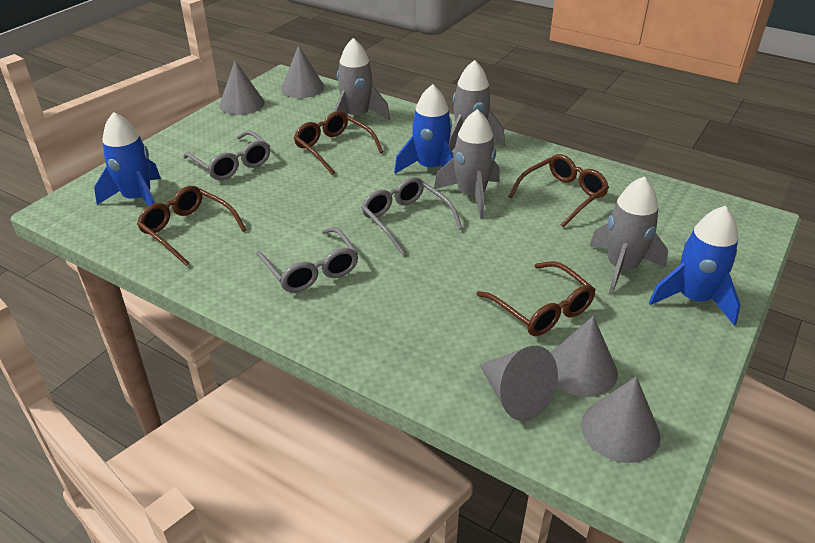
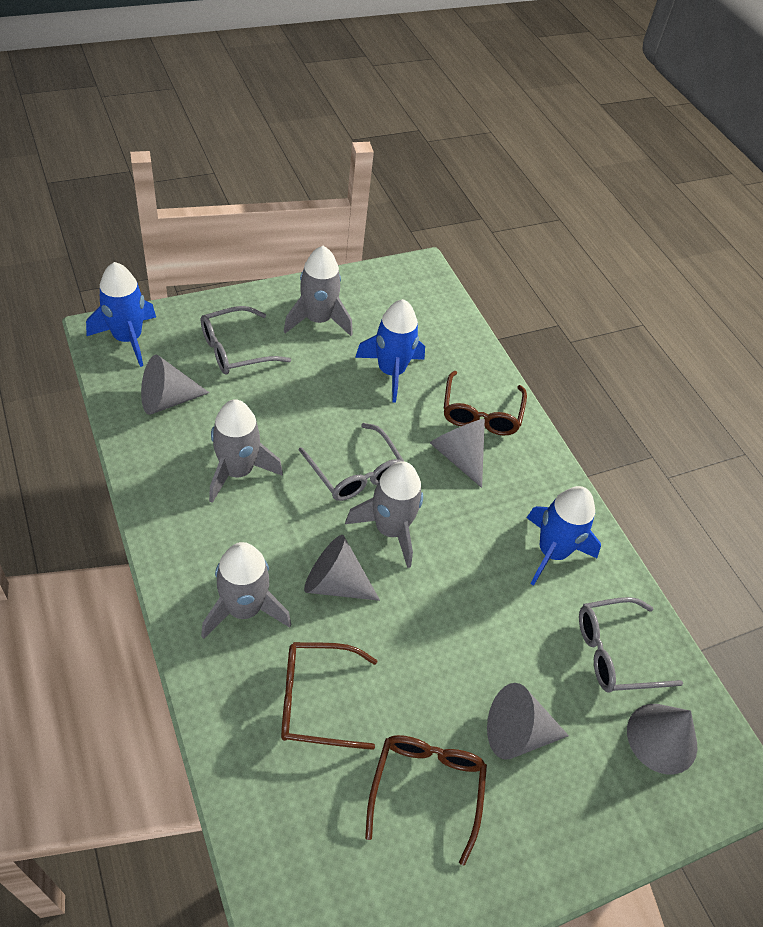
brown glasses: 4 -> 3

